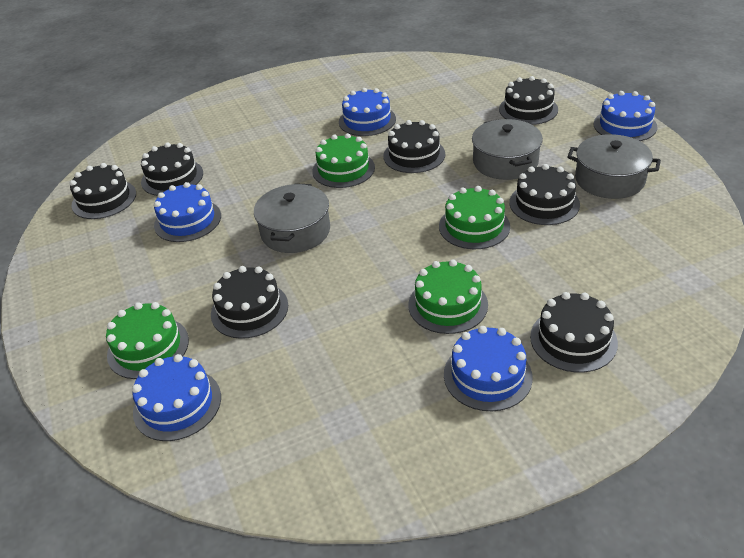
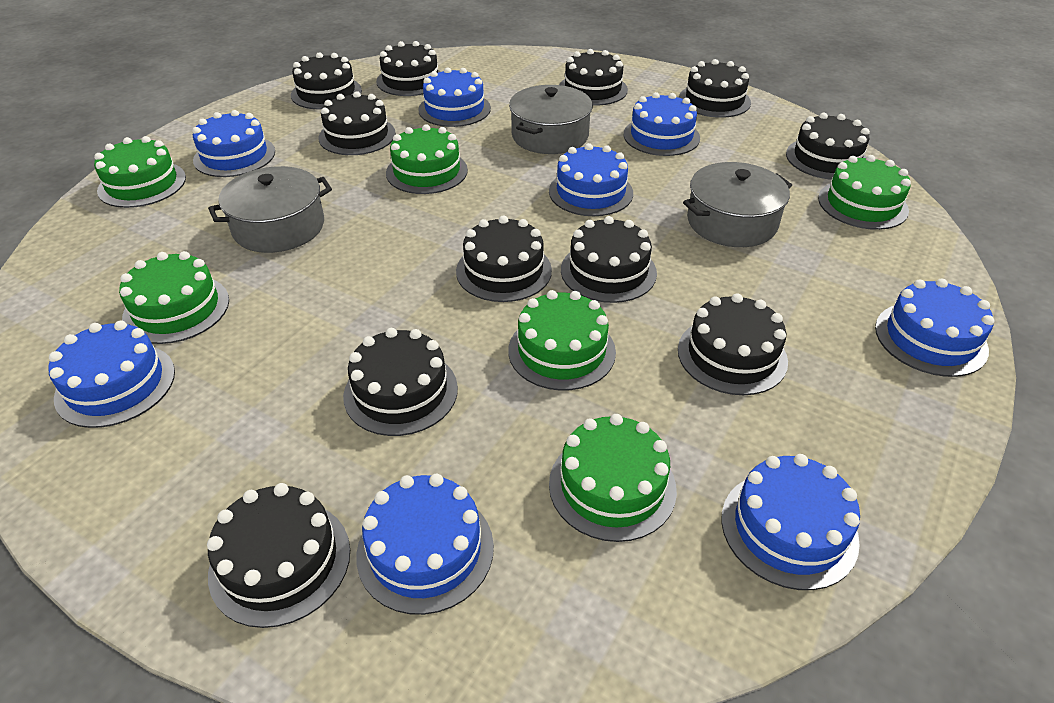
black cake: 7 -> 11
blue cake: 5 -> 8
green cake: 4 -> 6

